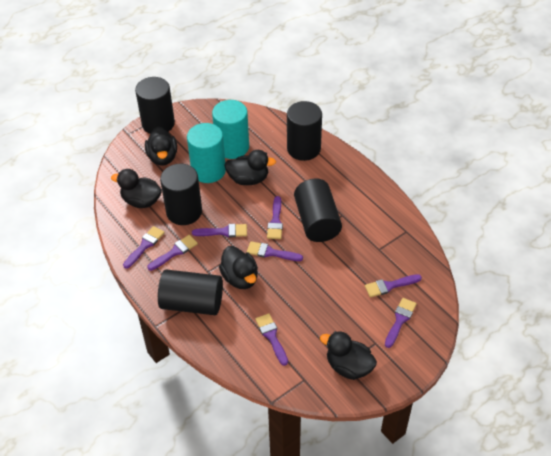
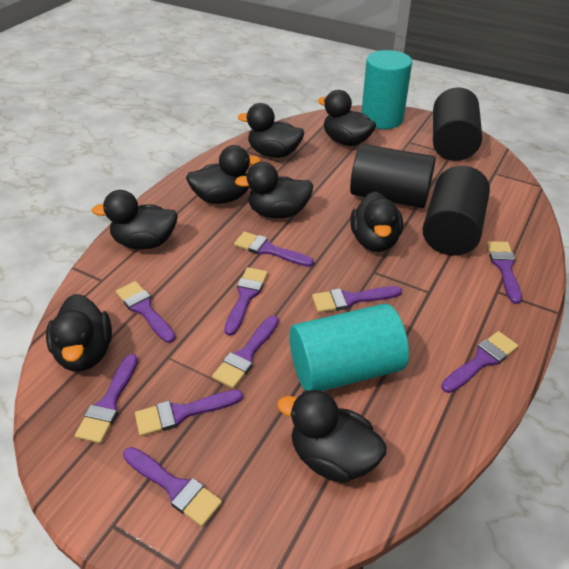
black cylinder: 5 -> 3
black duck: 5 -> 8
purple brush: 8 -> 10

